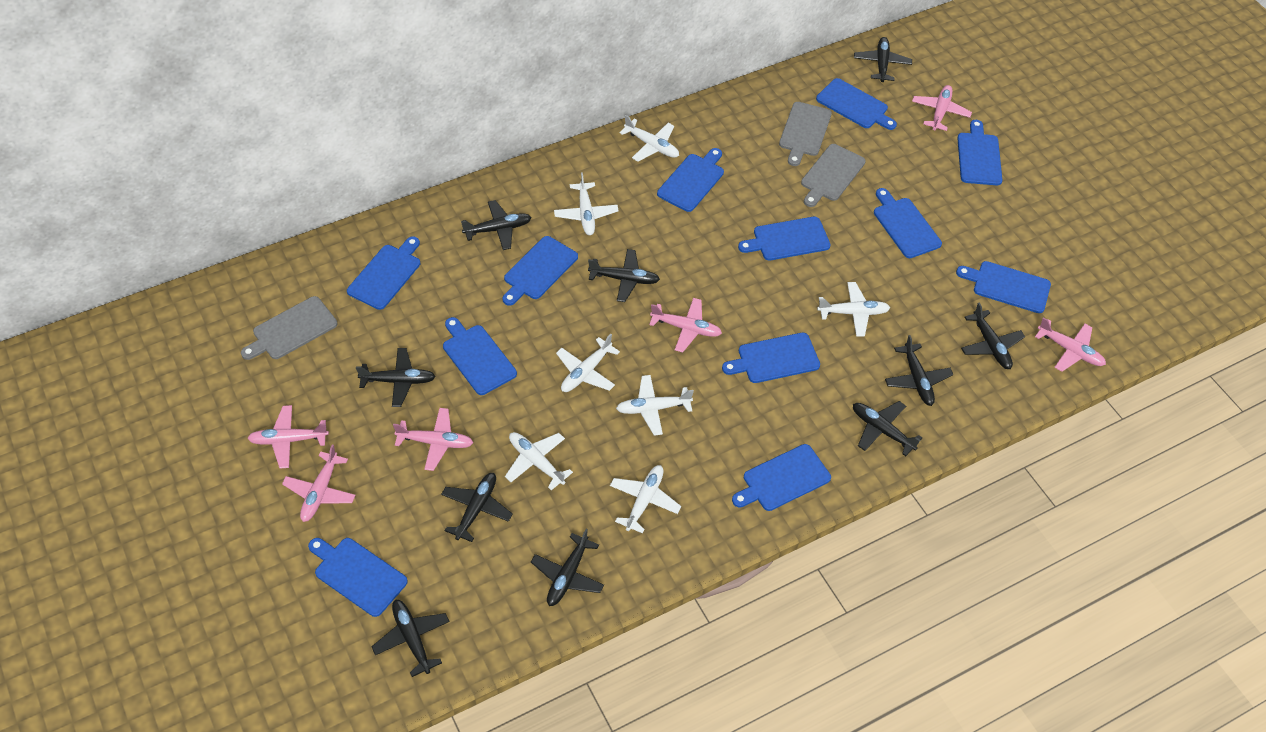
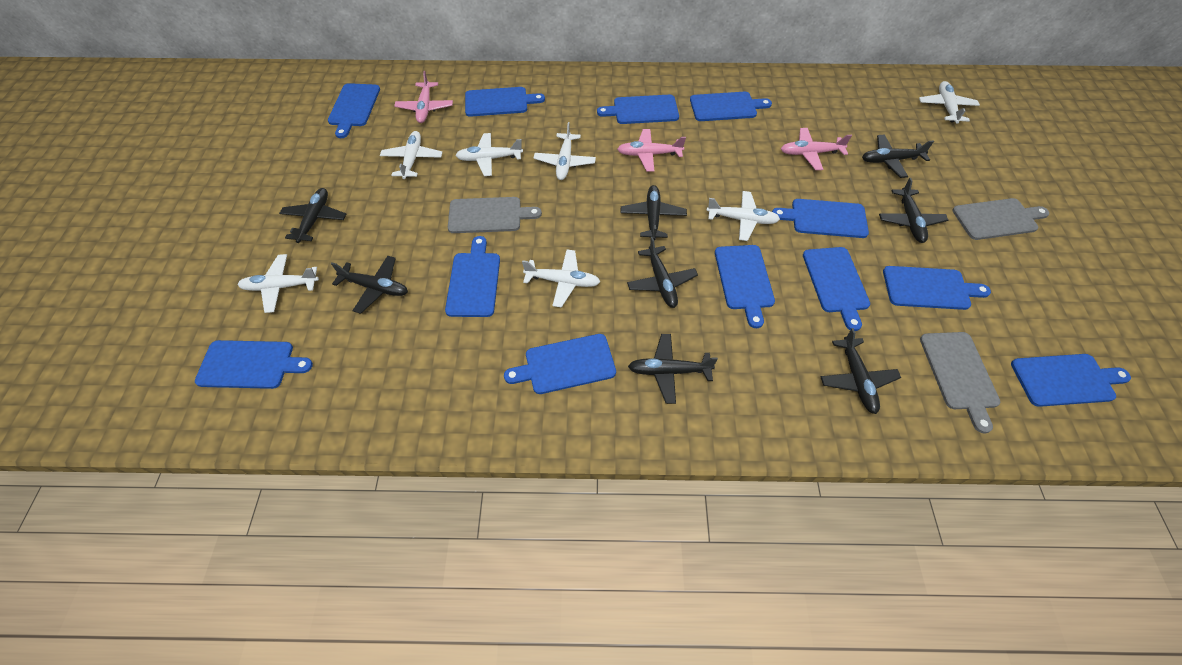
black plane: 10 -> 8
pink plane: 6 -> 3

